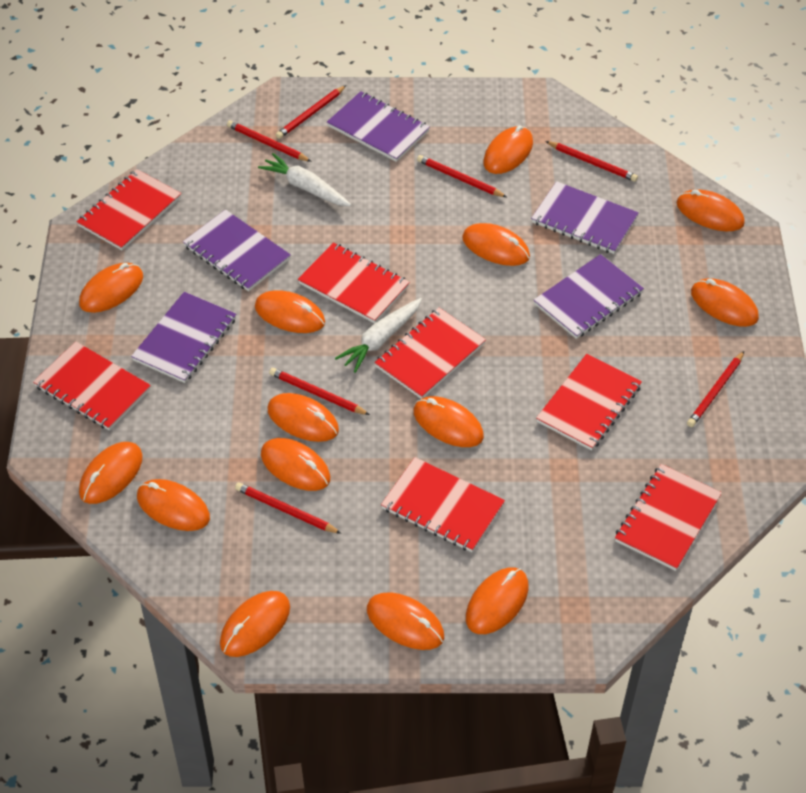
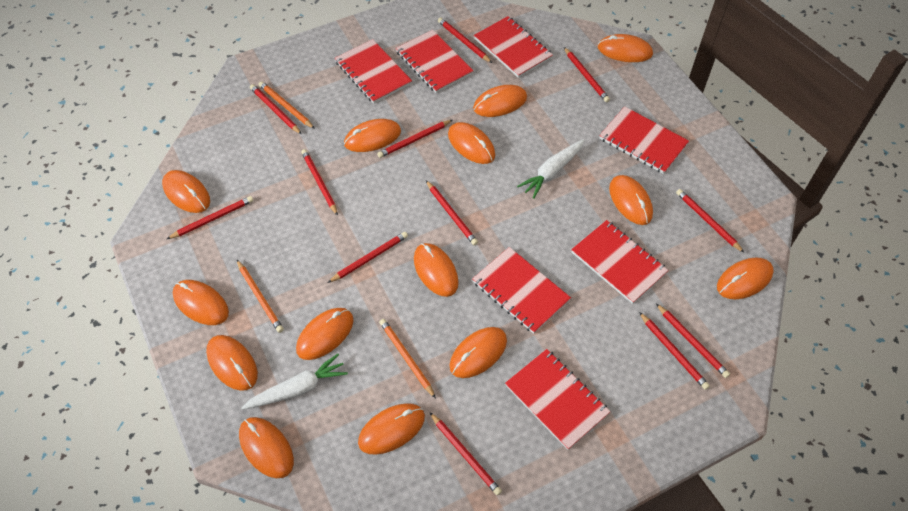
orange pencil: 0 -> 3
purple notebook: 5 -> 0
red pencil: 7 -> 12

